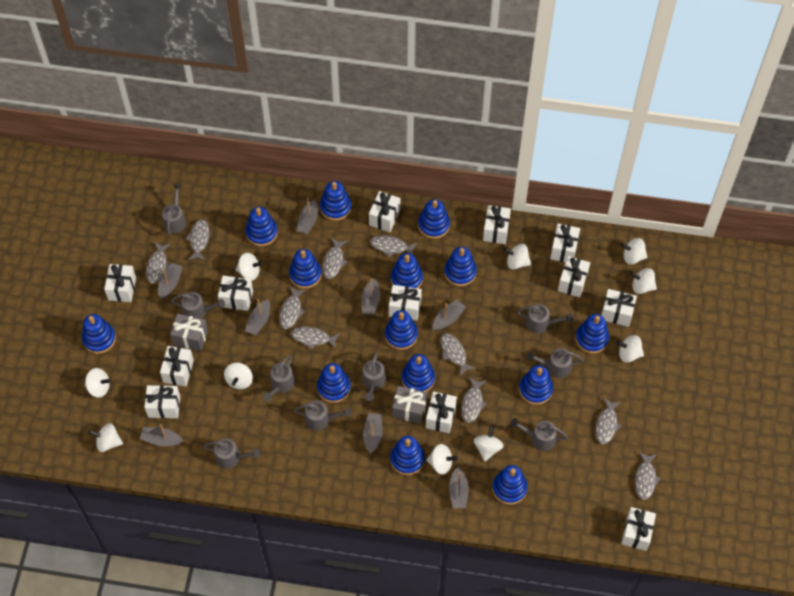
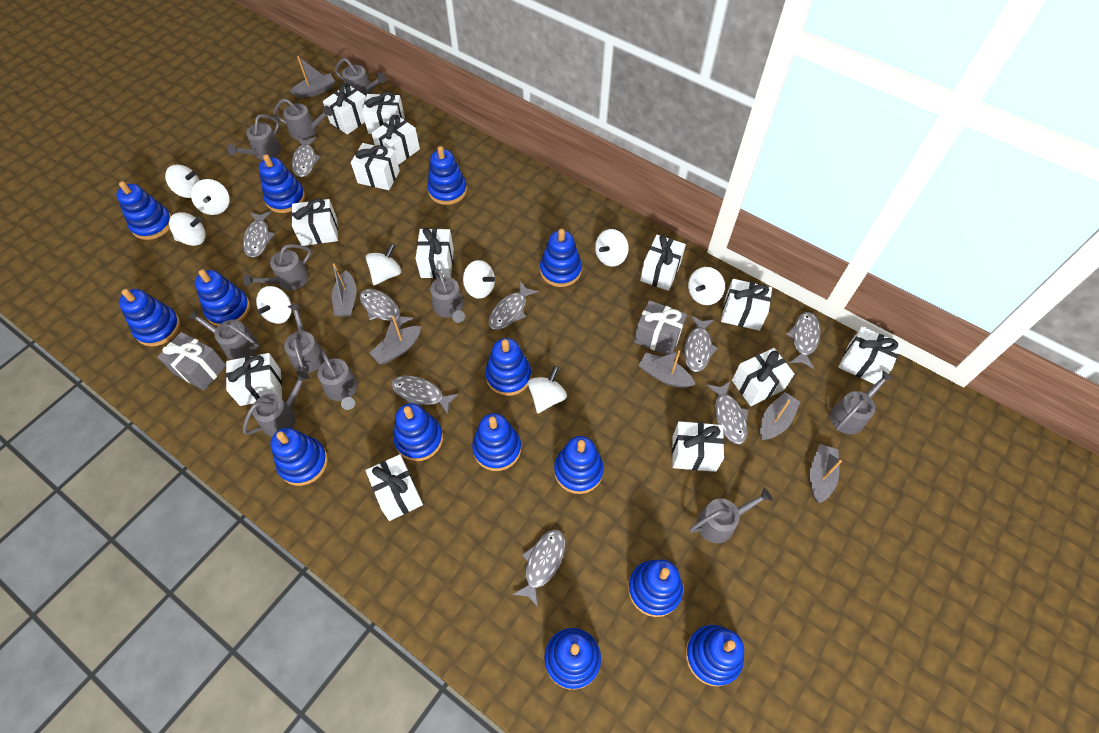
grey boat: 8 -> 6
grey fish: 10 -> 9
grey watering can: 9 -> 11
white gift: 12 -> 13
white spinning top: 10 -> 9

